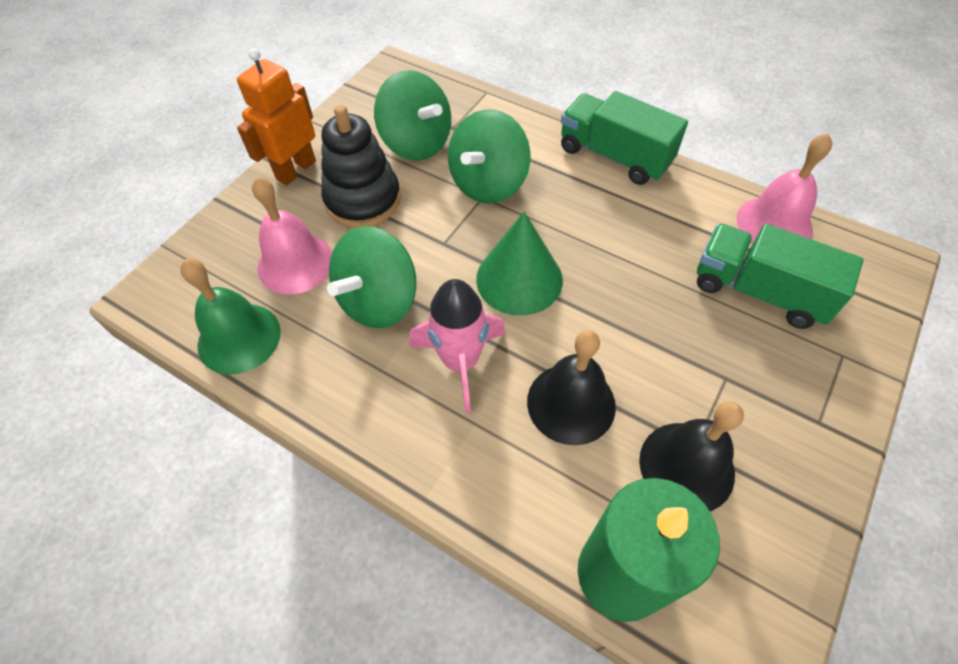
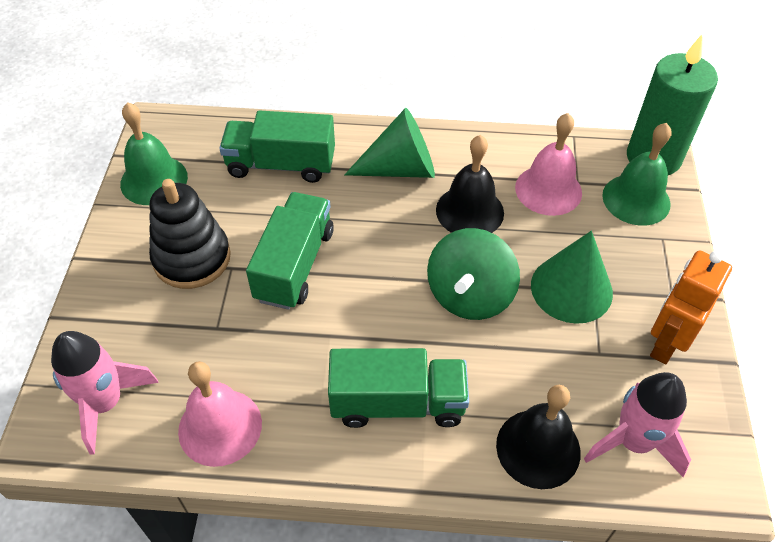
green bell: 1 -> 2
green cone: 1 -> 2
green spinning top: 3 -> 1
green truck: 2 -> 3
pink rocket: 1 -> 2

